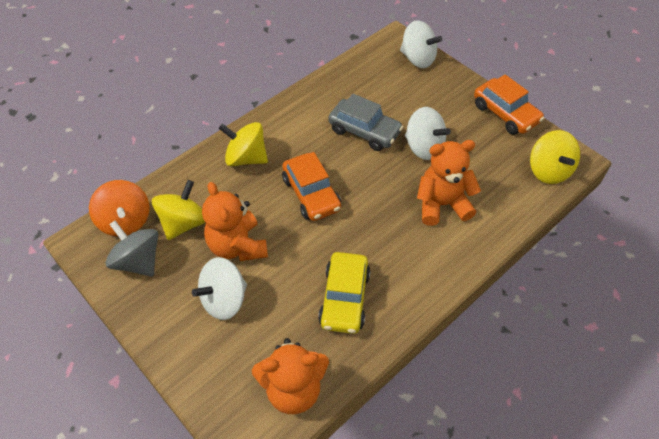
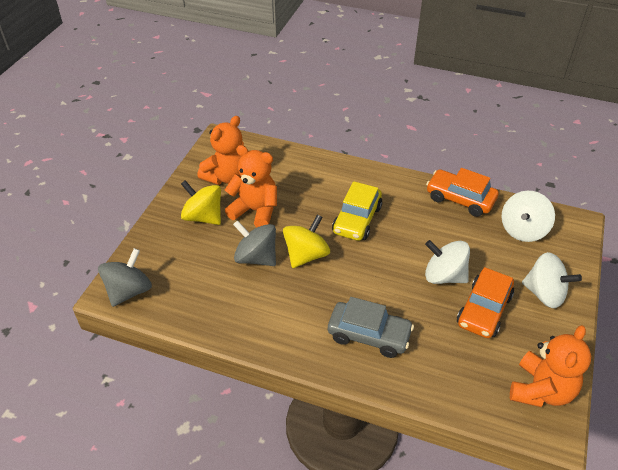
grey spinning top: 1 -> 2
orange spinning top: 1 -> 0
yellow spinning top: 3 -> 2

